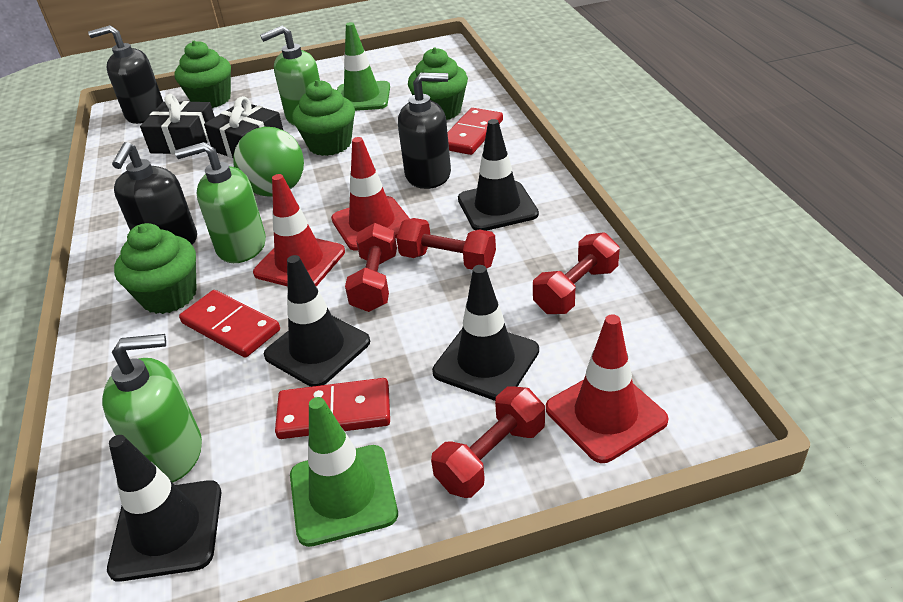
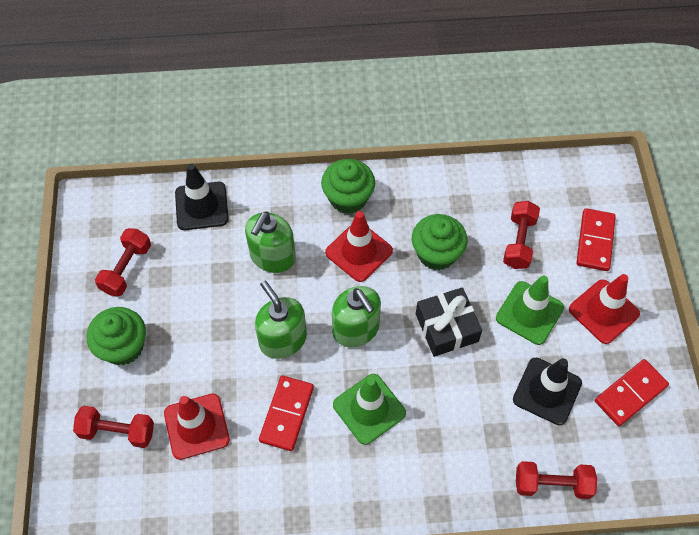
black gift: 2 -> 1
black soap dispenser: 3 -> 0
black traffic cone: 4 -> 2
green ball: 1 -> 0
green cupcake: 4 -> 3

